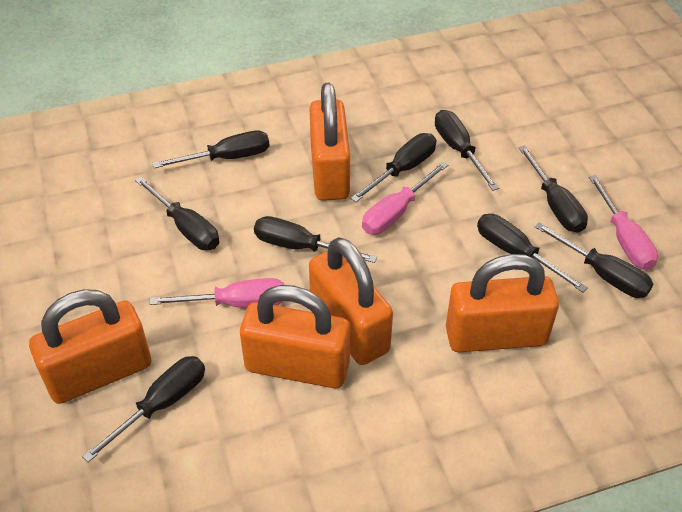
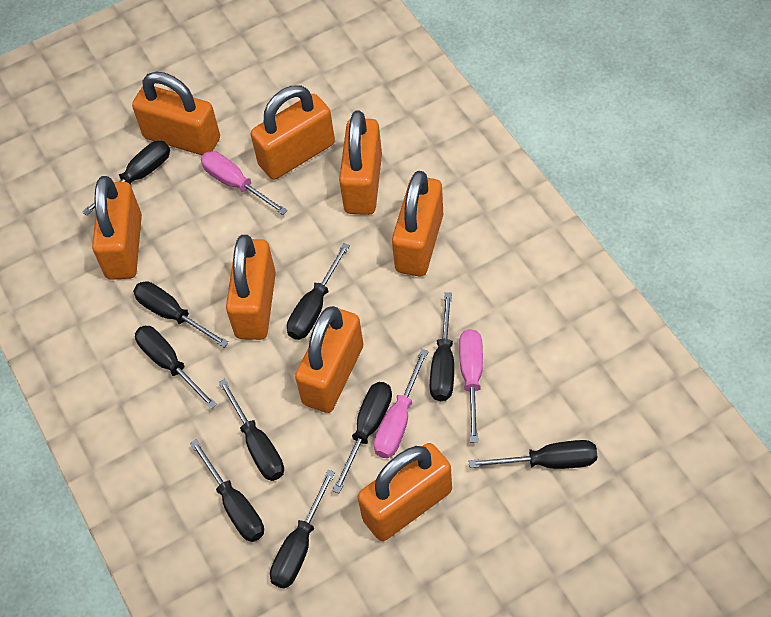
black screwdriver: 9 -> 10
orange padlock: 5 -> 8

